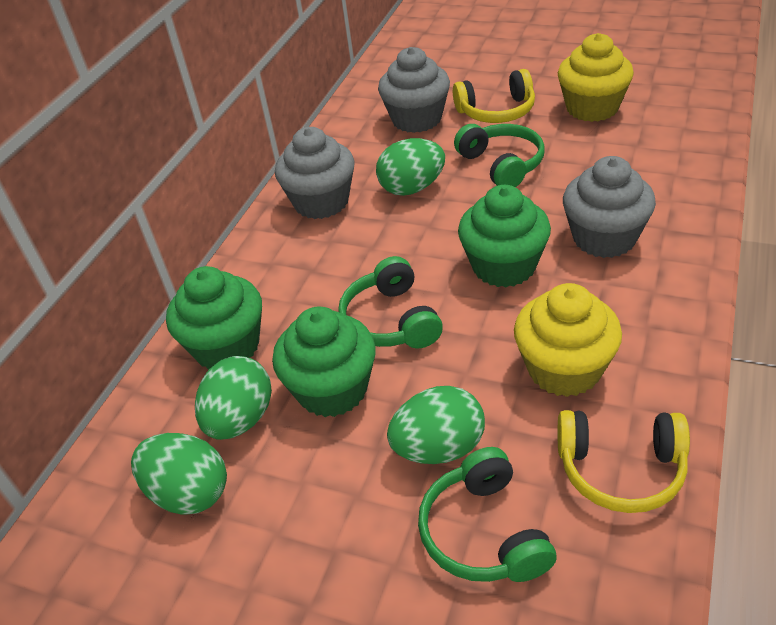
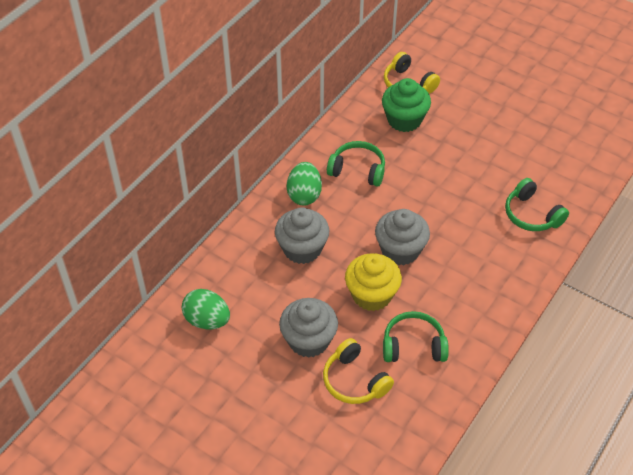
green cupcake: 3 -> 1
green egg: 4 -> 2
yellow cupcake: 2 -> 1

